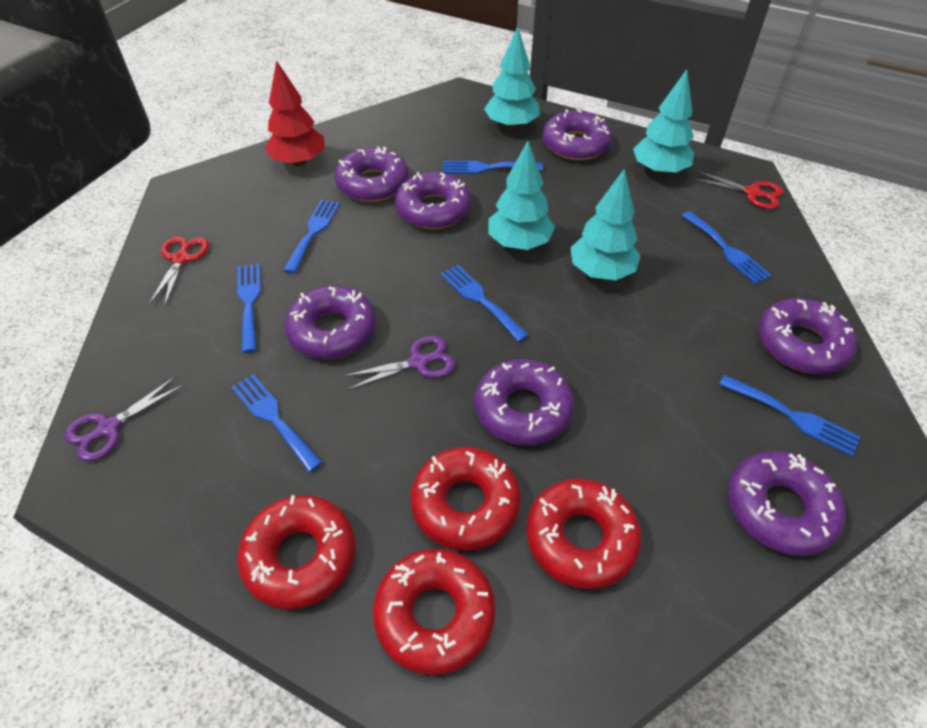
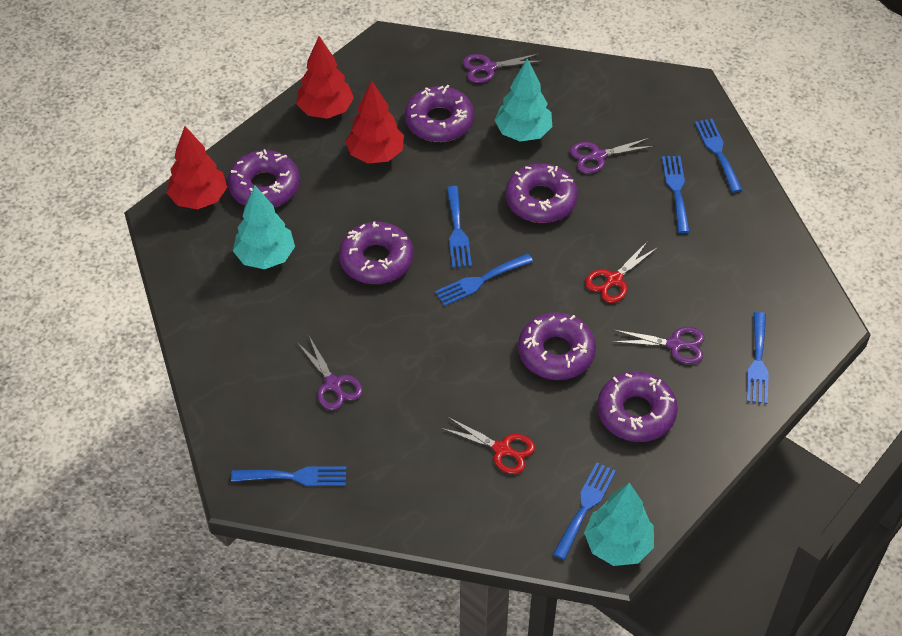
purple donut: 7 -> 6
purple scissors: 2 -> 4
red donut: 4 -> 0
red tree: 1 -> 3
turquoise tree: 4 -> 3

